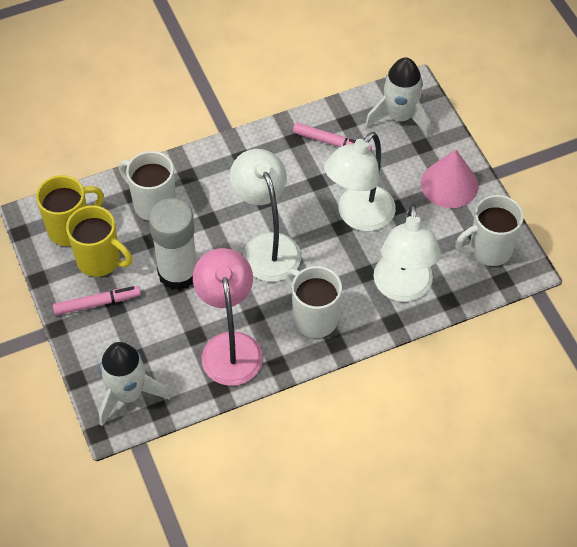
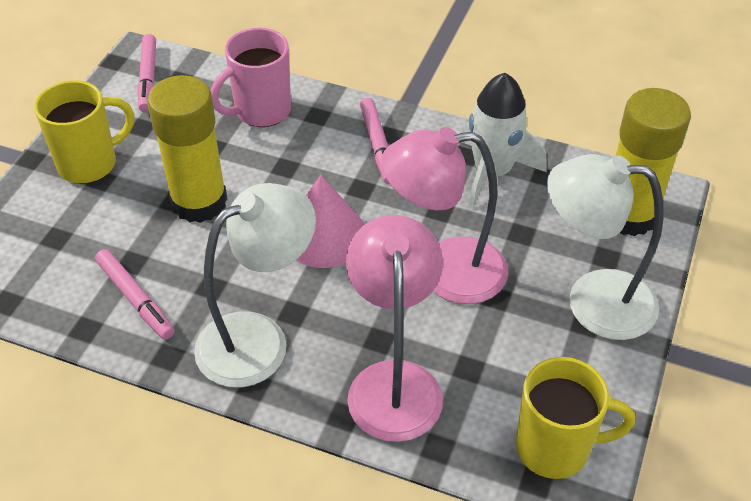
pink lamp: 1 -> 2
pink marker: 2 -> 3
pink mug: 0 -> 1
white glue stick: 1 -> 0
white lamp: 3 -> 2
white mug: 3 -> 0
white rocket: 2 -> 1
yellow glue stick: 0 -> 2

